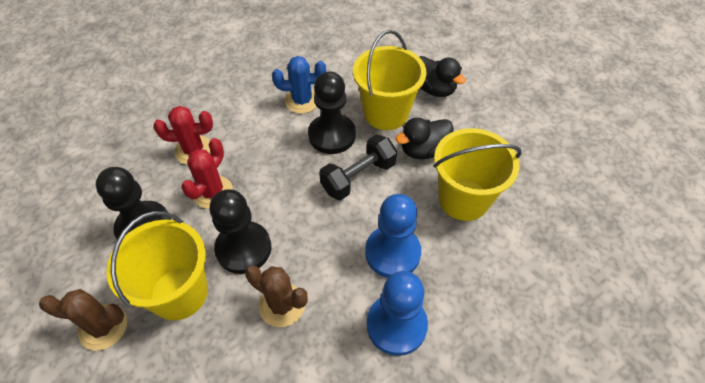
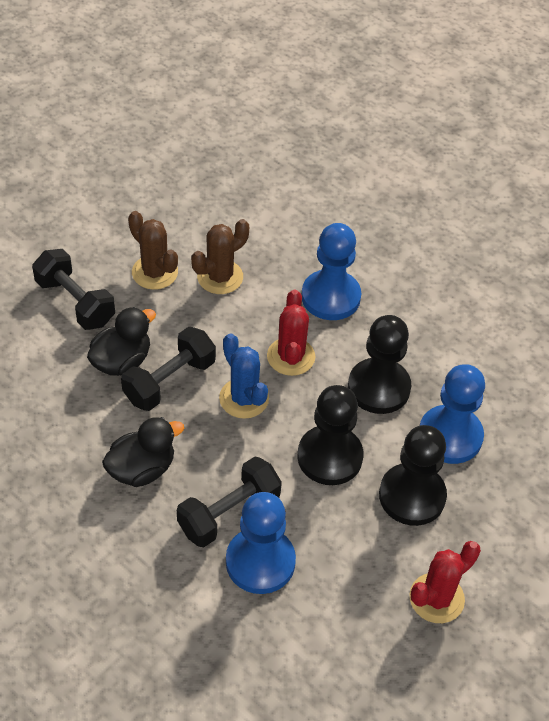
black dumbbell: 1 -> 3
blue pawn: 2 -> 3
yellow bucket: 3 -> 0

